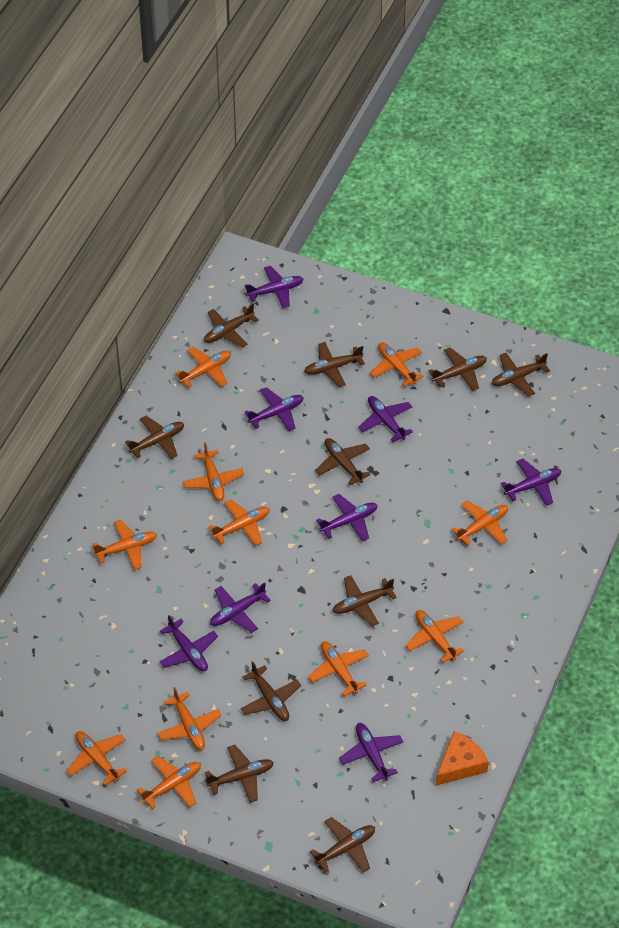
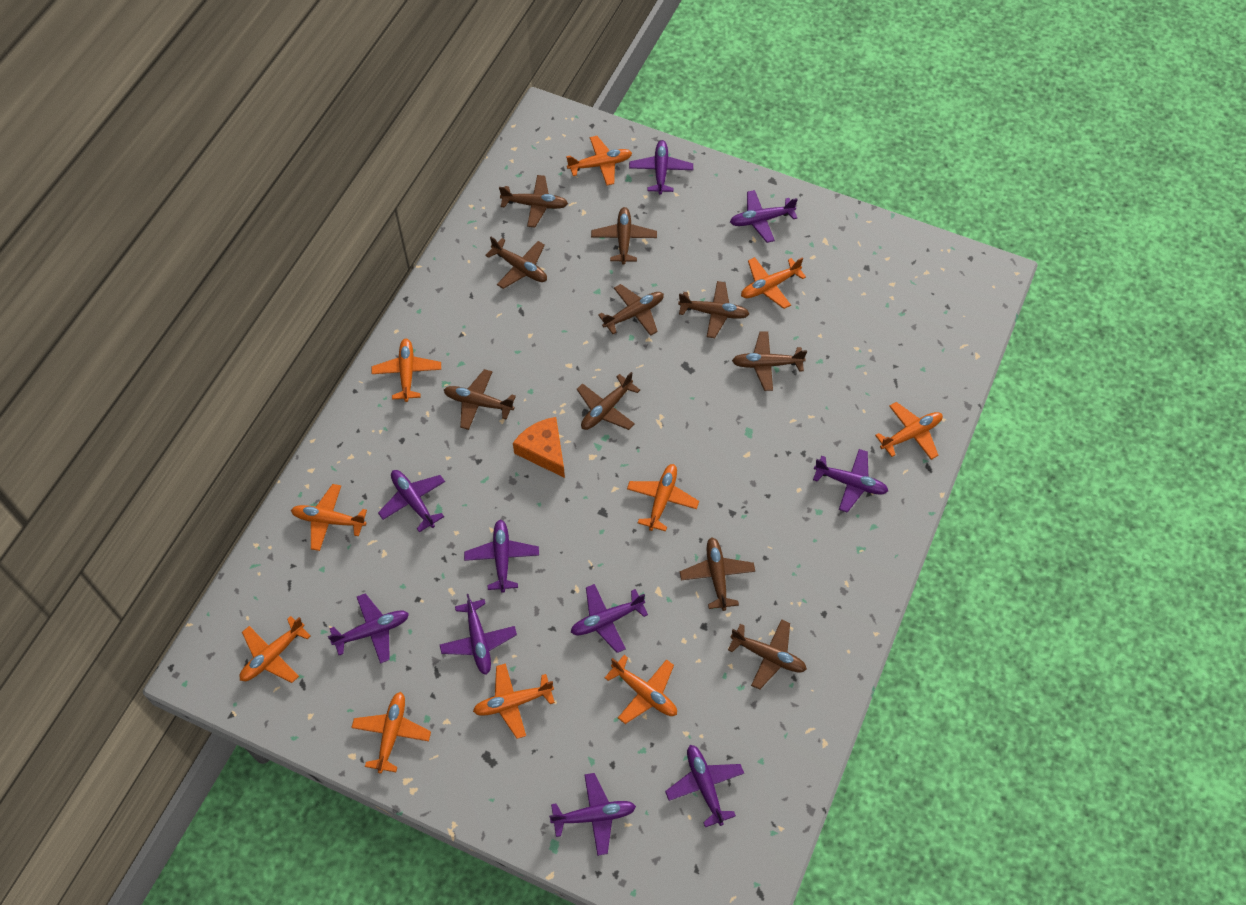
orange plane: 11 -> 10
purple plane: 8 -> 10

